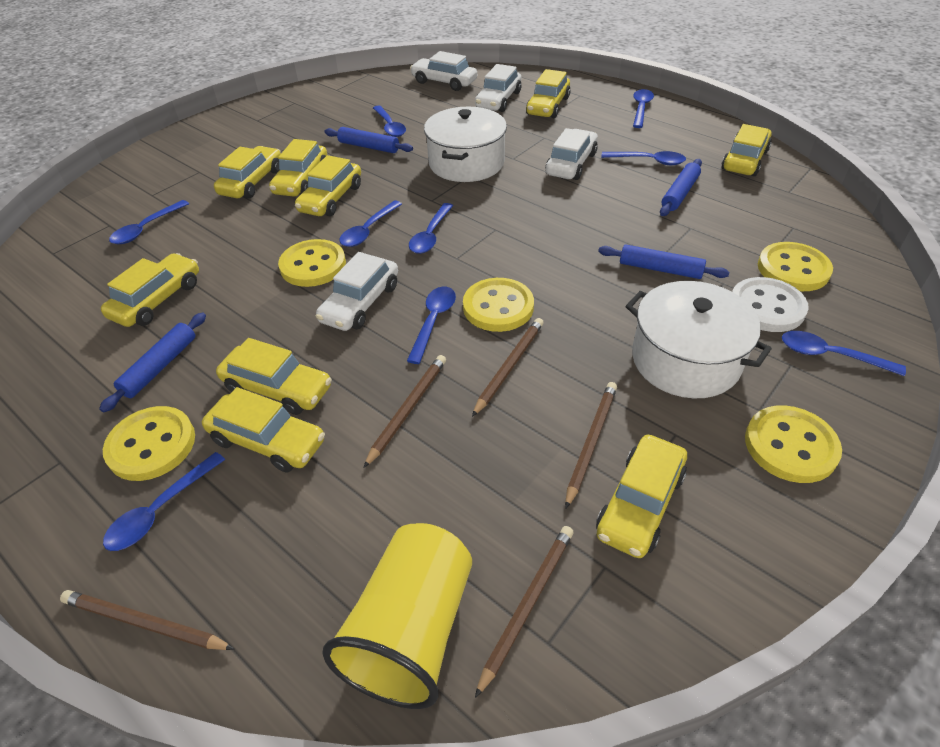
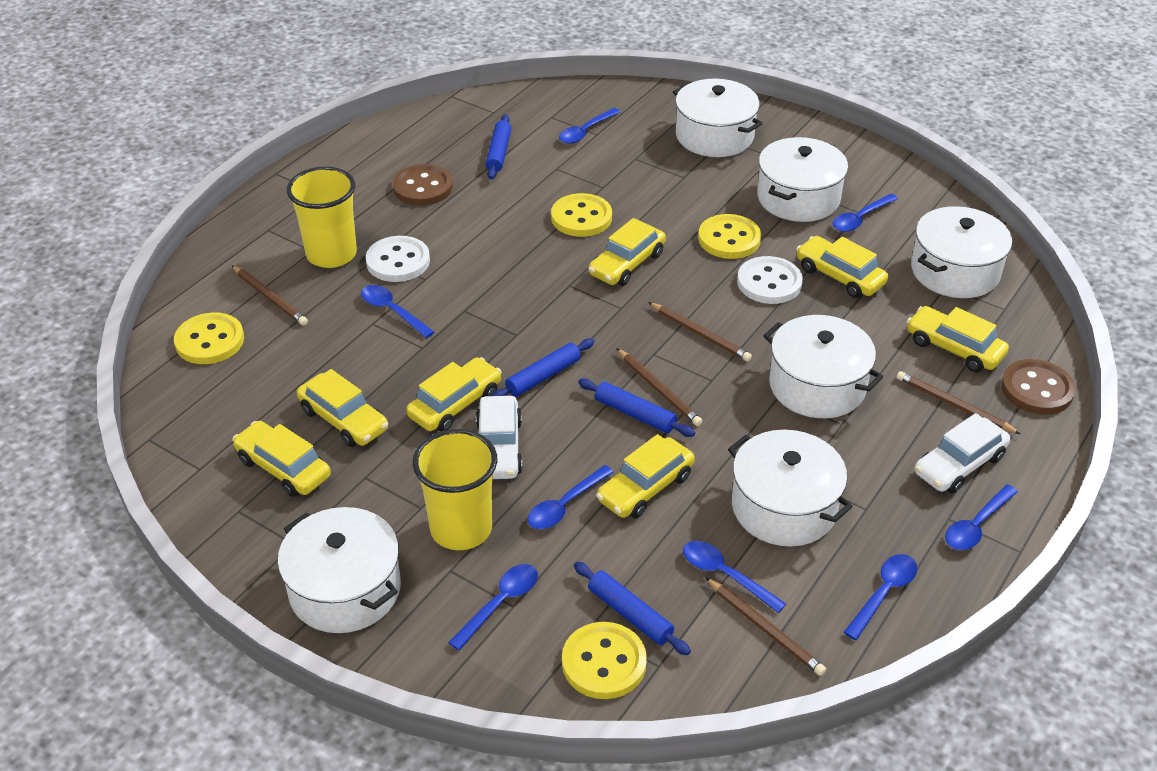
blue spoon: 9 -> 8
brown button: 0 -> 2
white button: 1 -> 2
white car: 4 -> 2
white pot: 2 -> 6
yellow button: 5 -> 4
yellow car: 9 -> 7
yellow cup: 1 -> 2

